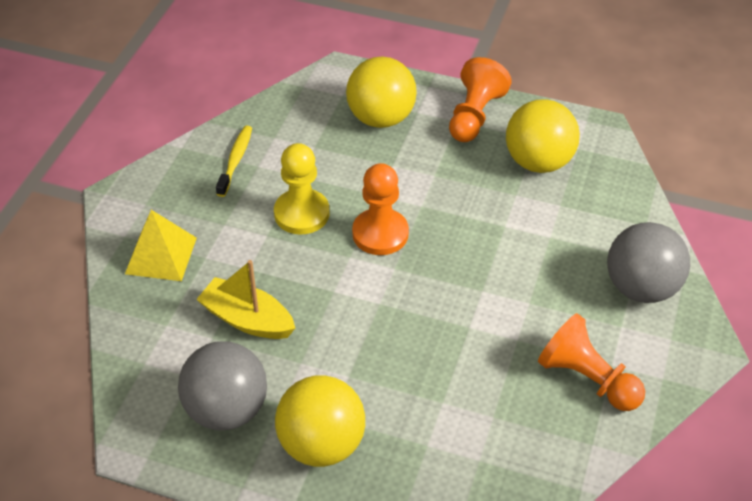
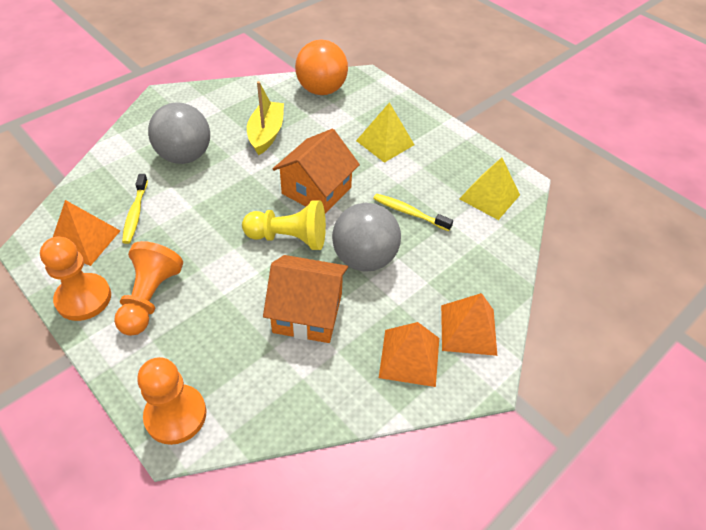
orange ball: 0 -> 1
orange house: 0 -> 2
orange pyramid: 0 -> 3
yellow ball: 3 -> 0
yellow pyramid: 1 -> 2
yellow toothbrush: 1 -> 2

